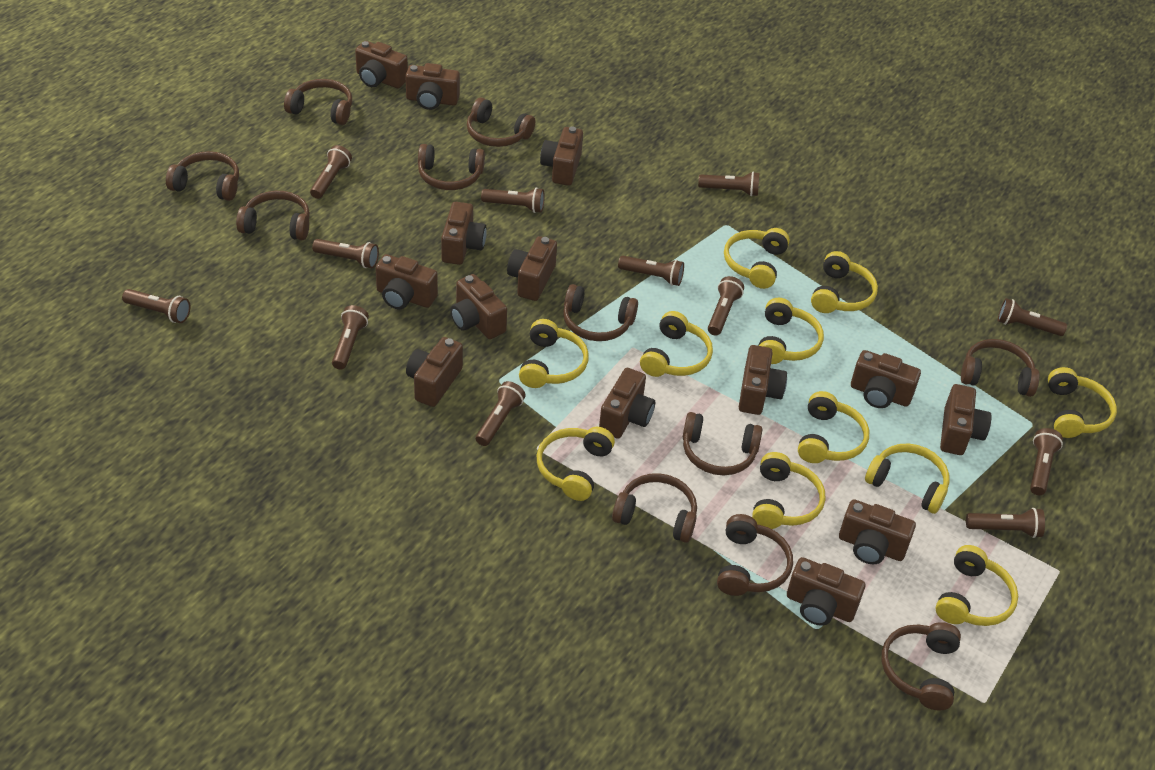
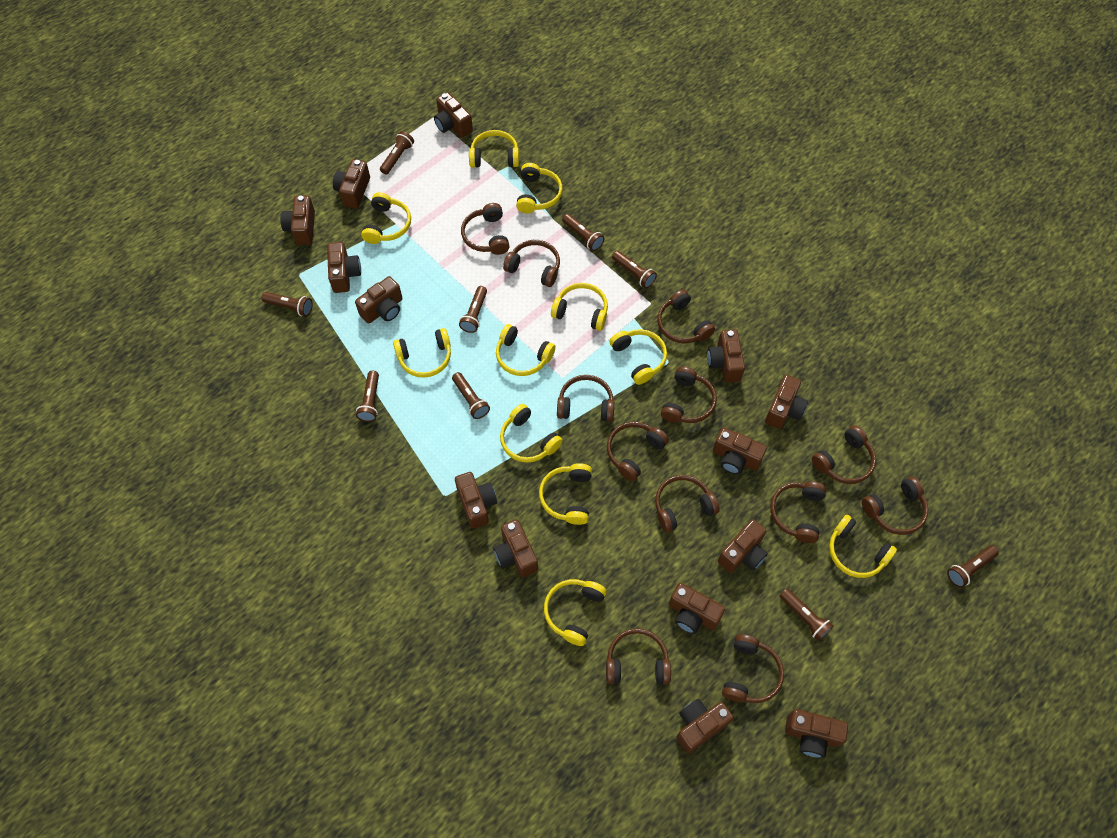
brown flashlight: 12 -> 9
brown headphones: 11 -> 12

